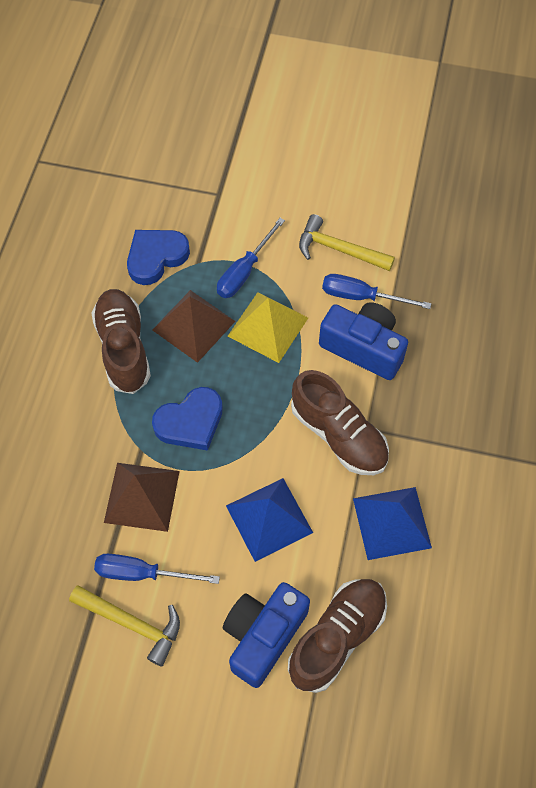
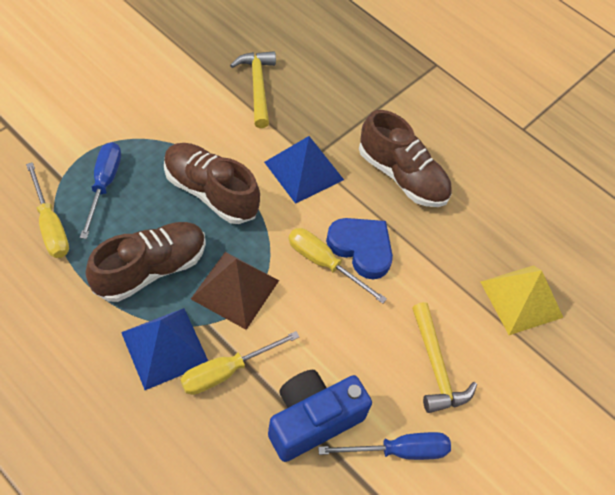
blue camera: 2 -> 1
blue heart: 2 -> 1
blue screwdriver: 3 -> 2
brown pyramid: 2 -> 1
yellow screwdriver: 0 -> 3

